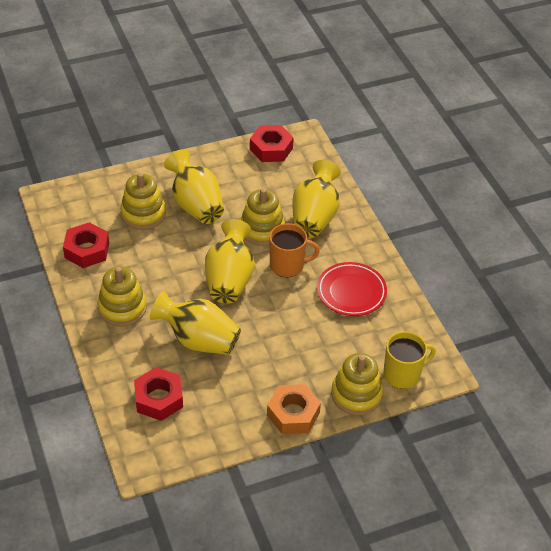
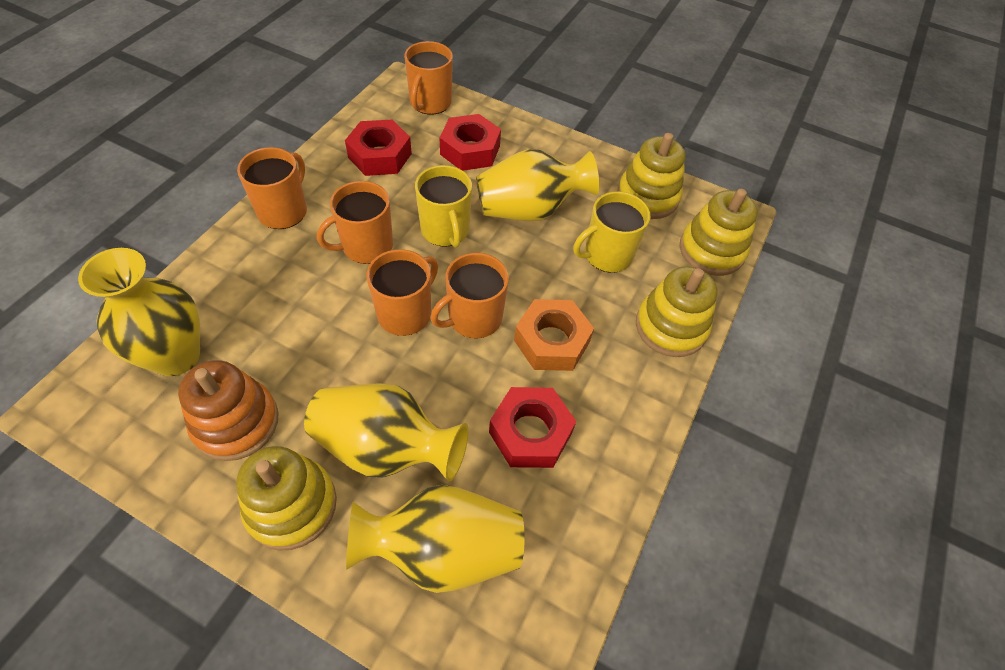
orange mug: 1 -> 5
orange stacking toy: 0 -> 1
red plate: 1 -> 0
yellow mug: 1 -> 2

